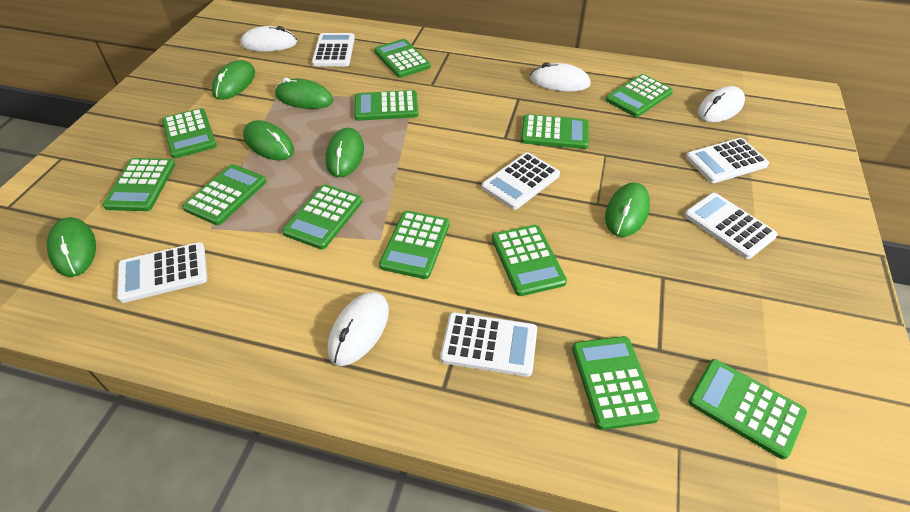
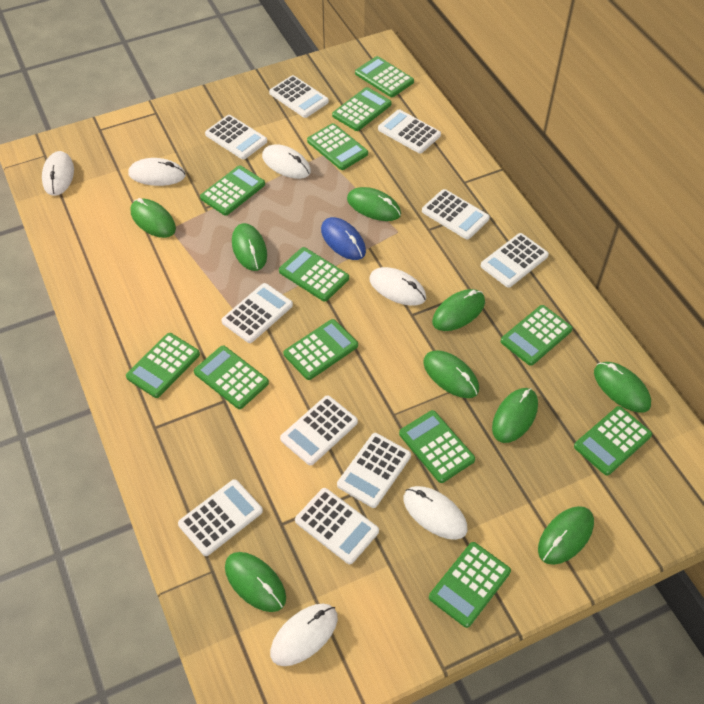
blue mouse: 0 -> 1
green mouse: 6 -> 9
white calculator: 6 -> 10
white mouse: 4 -> 6

